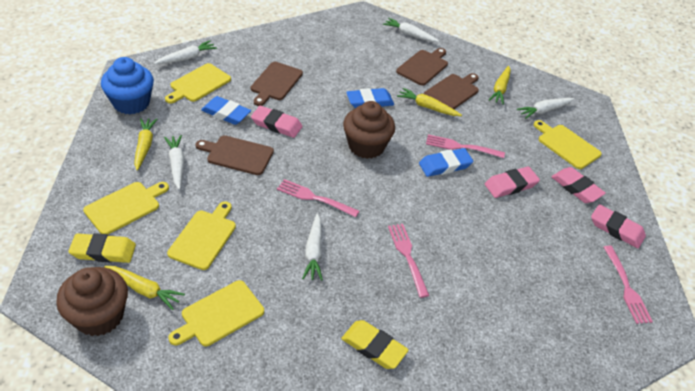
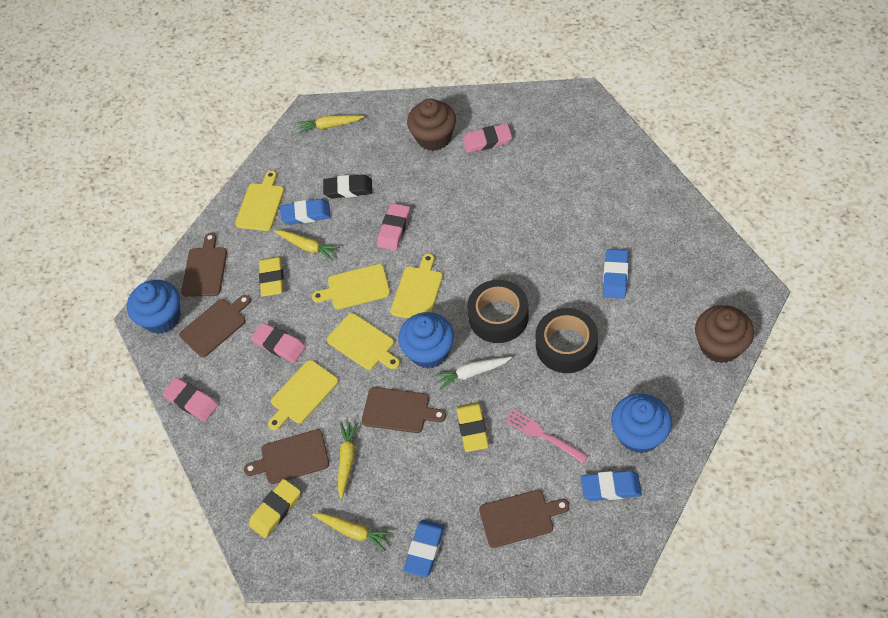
black eraser: 0 -> 1
black tape: 0 -> 2
blue cupcake: 1 -> 3
blue eraser: 3 -> 4
brown cutting board: 4 -> 5
pink fork: 4 -> 1
white carrot: 5 -> 1
yellow eraser: 2 -> 3

